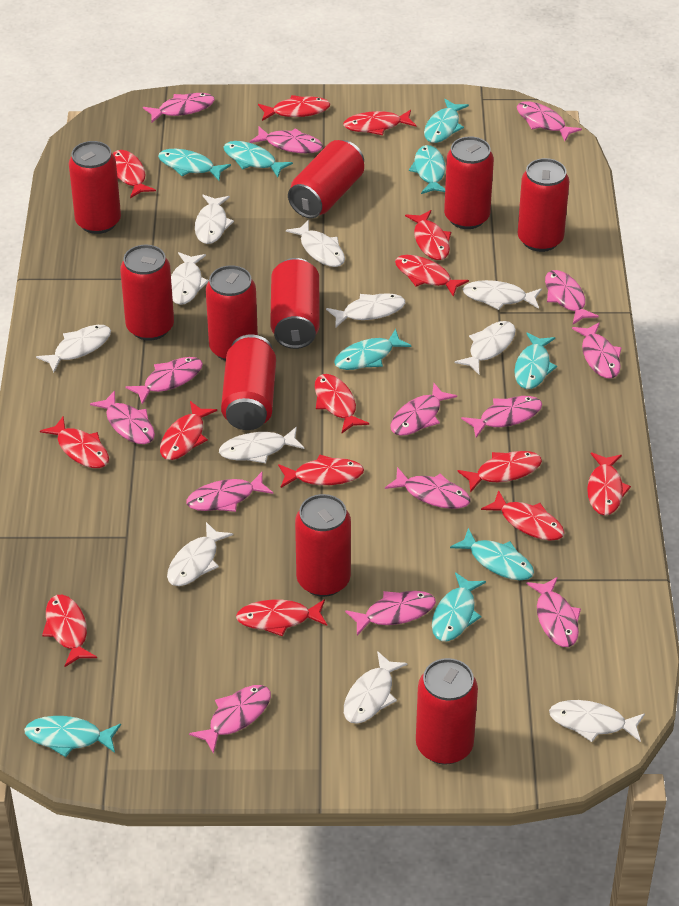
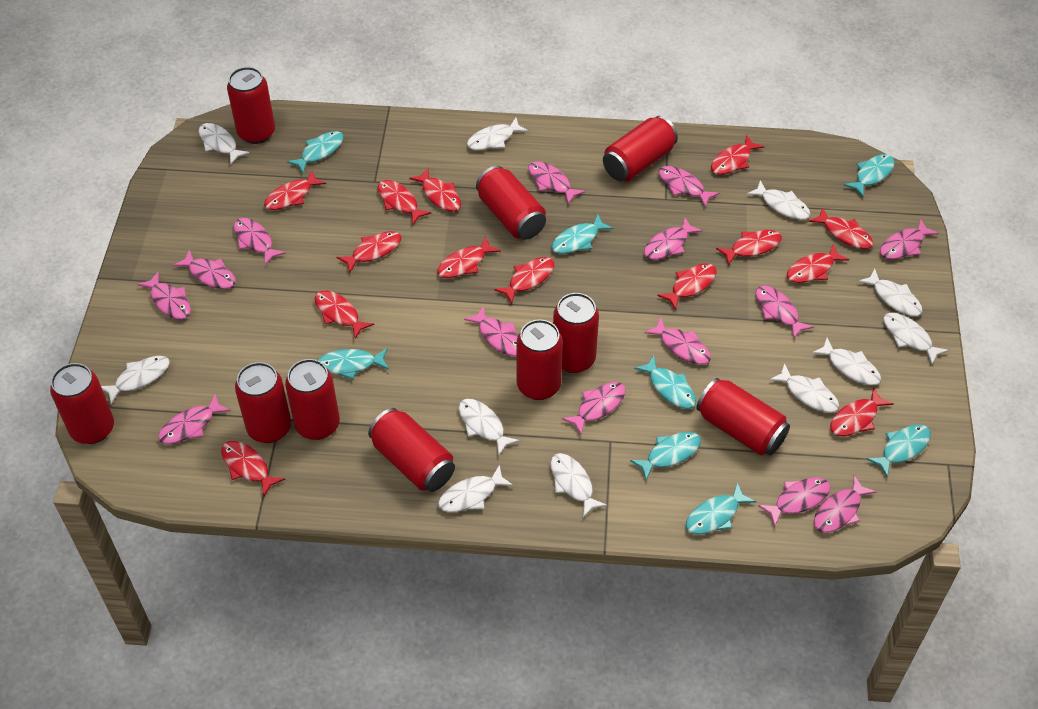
turquoise fish: 9 -> 8

